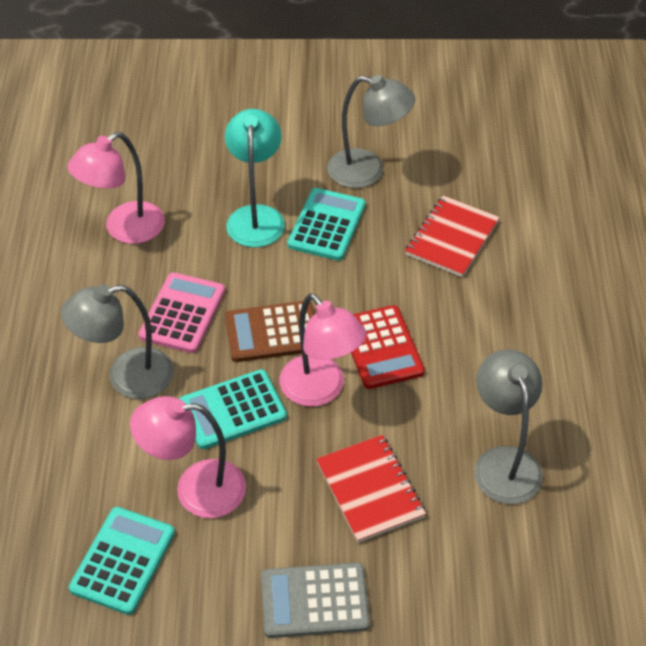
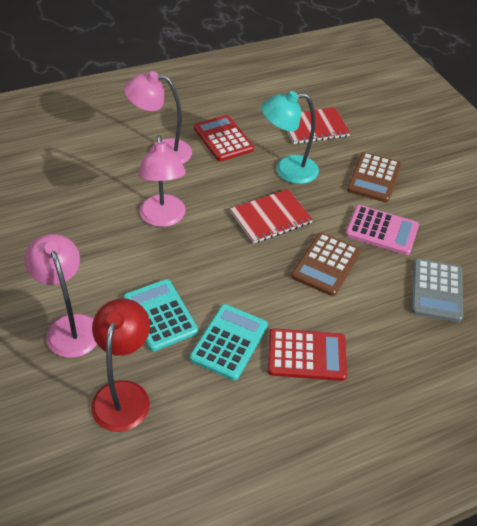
brown calculator: 1 -> 2
grey lamp: 3 -> 0
red calculator: 1 -> 2
red lamp: 0 -> 1
turquoise calculator: 3 -> 2

